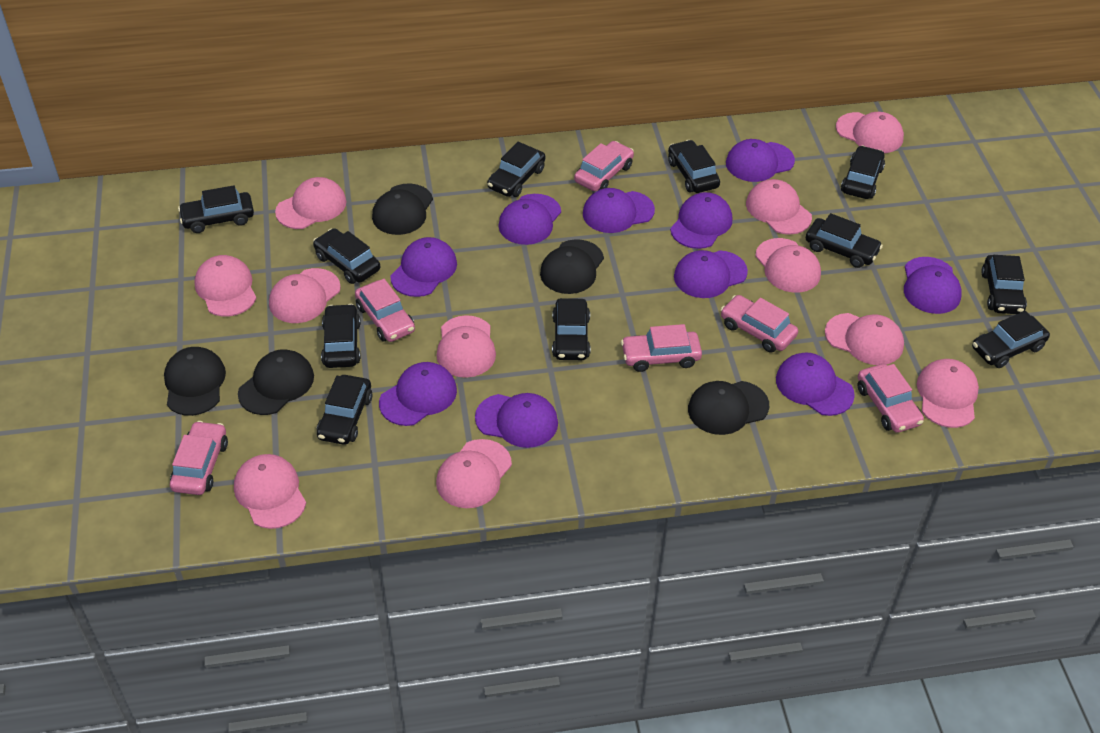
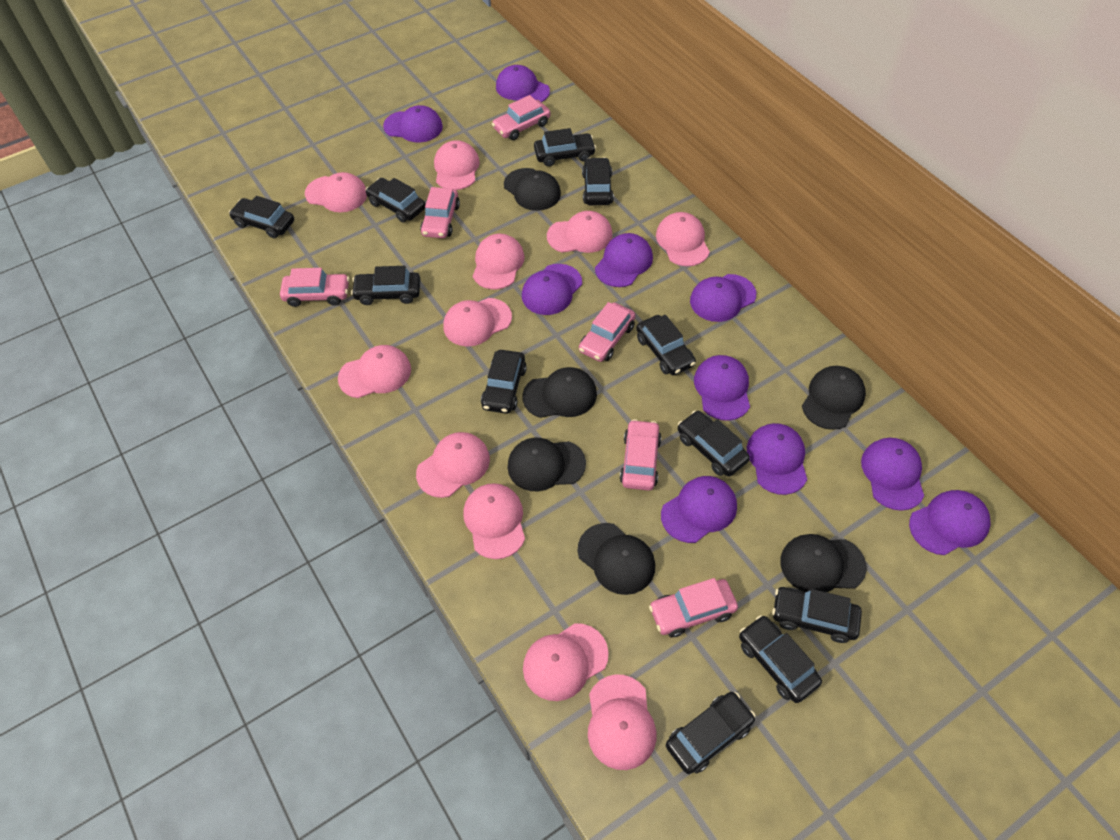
black cap: 5 -> 6

